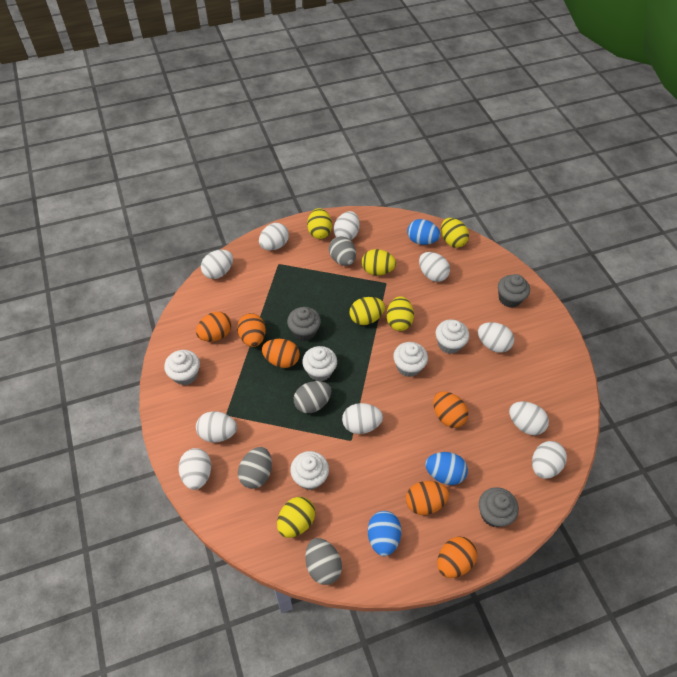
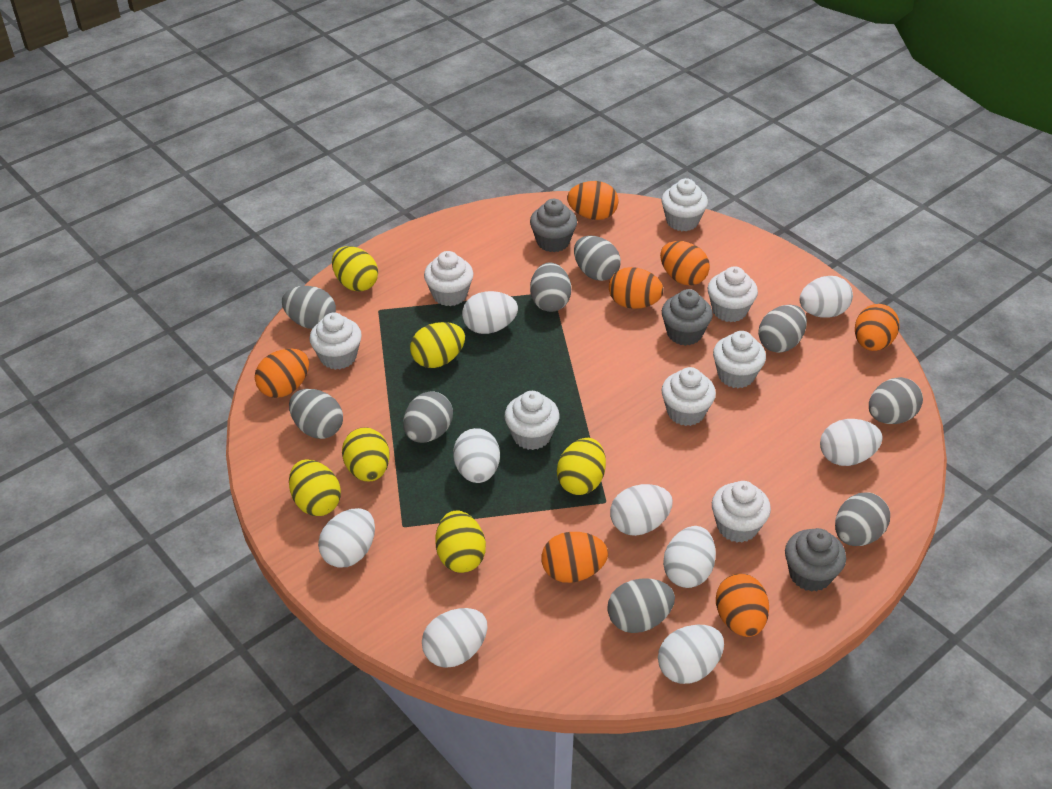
blue egg: 3 -> 0
grey egg: 4 -> 9
orange egg: 6 -> 7
white cupcake: 5 -> 8
white egg: 10 -> 9

